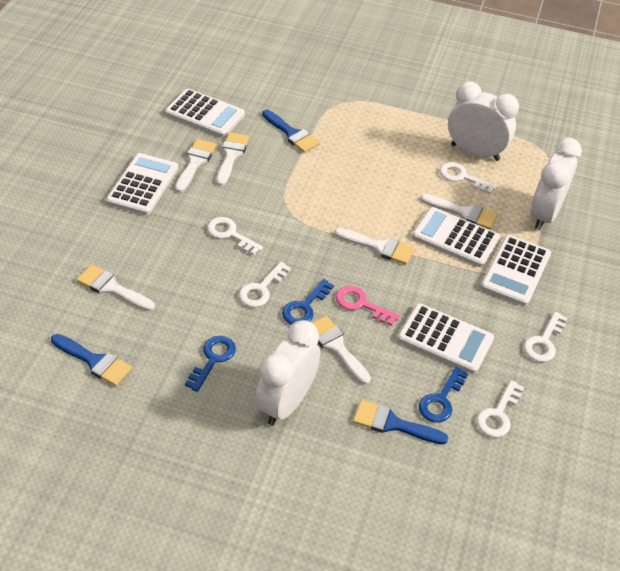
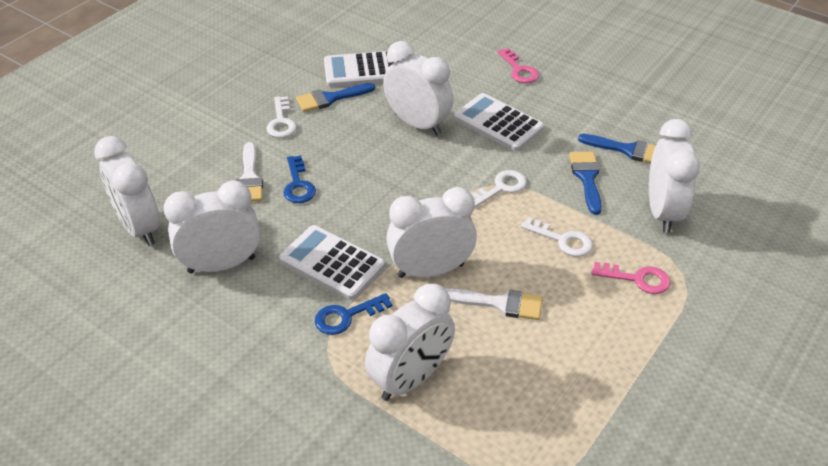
blue key: 3 -> 2
pink key: 1 -> 2
white brush: 6 -> 2
white calculator: 5 -> 3
white clock: 3 -> 6
white key: 5 -> 3

